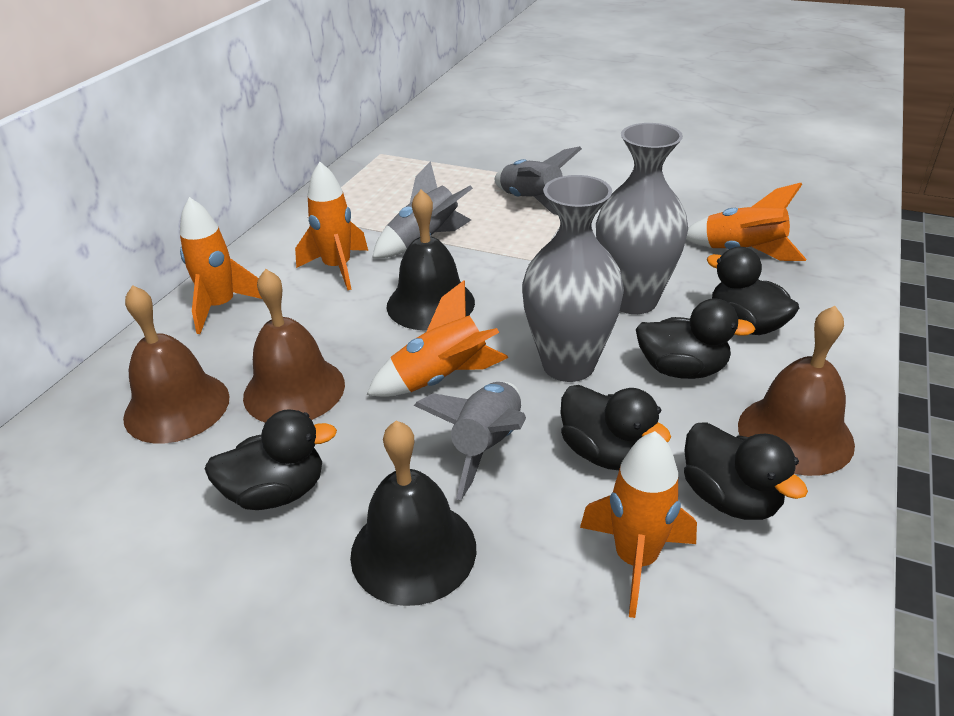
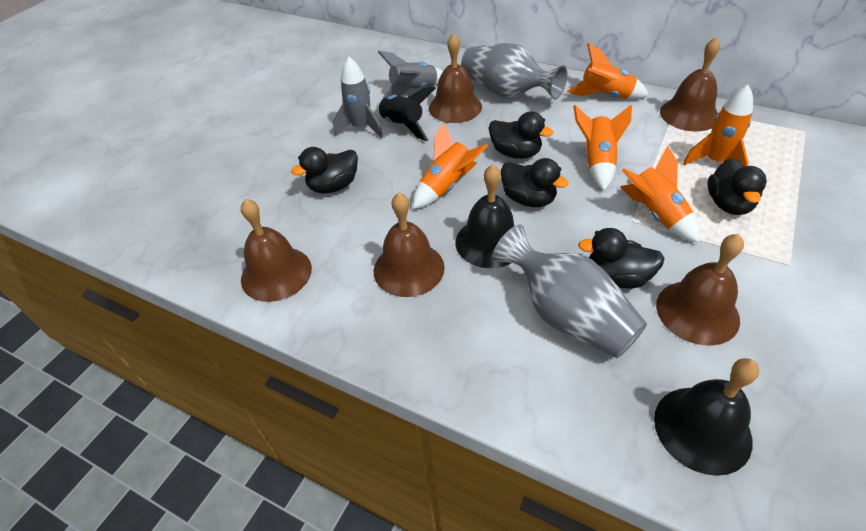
black rocket: 0 -> 1
brown bell: 3 -> 5
grey rocket: 3 -> 2

